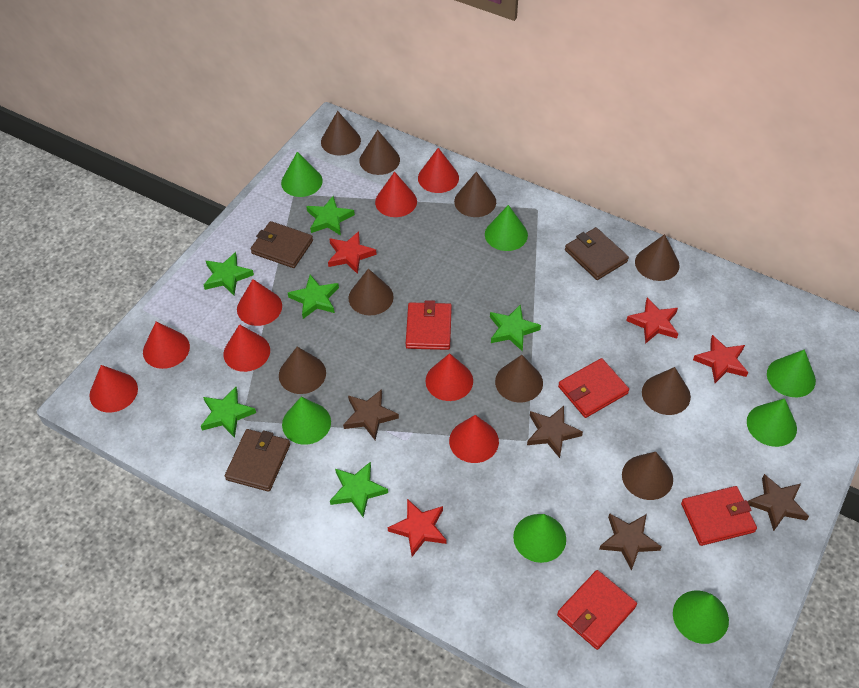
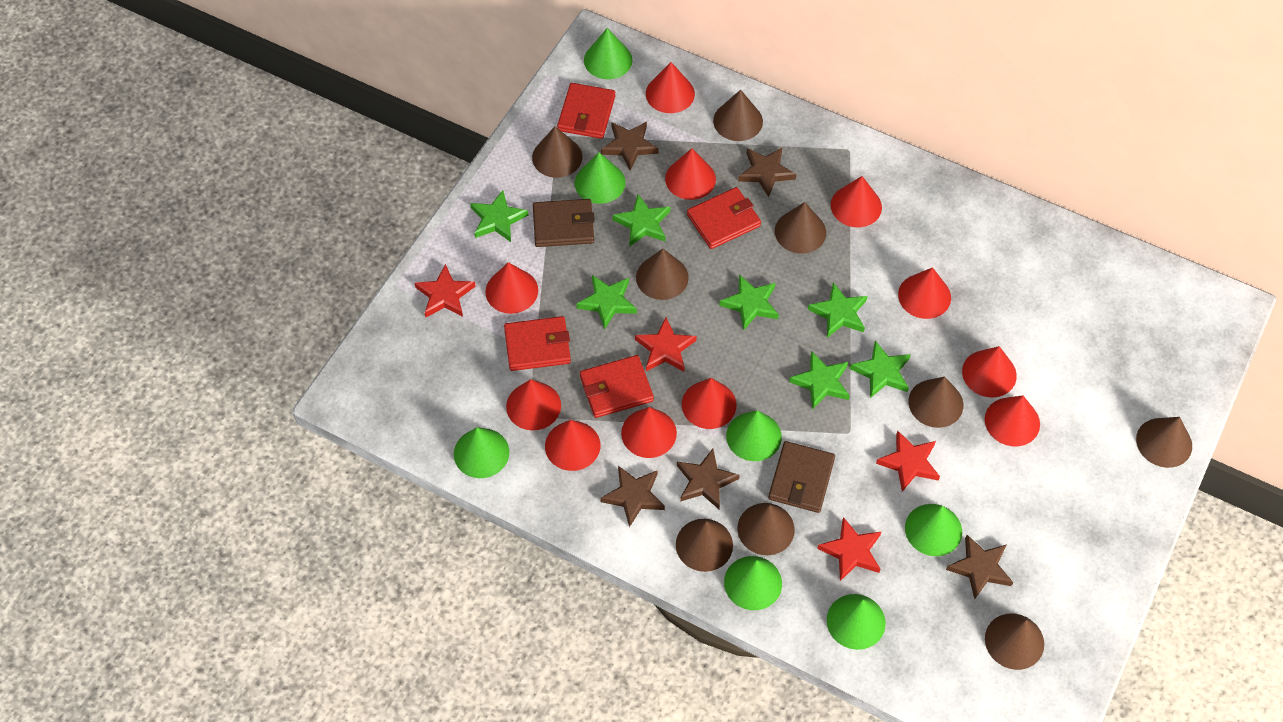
brown star: 4 -> 5
brown wallet: 3 -> 2
green star: 6 -> 7
red cone: 8 -> 11

